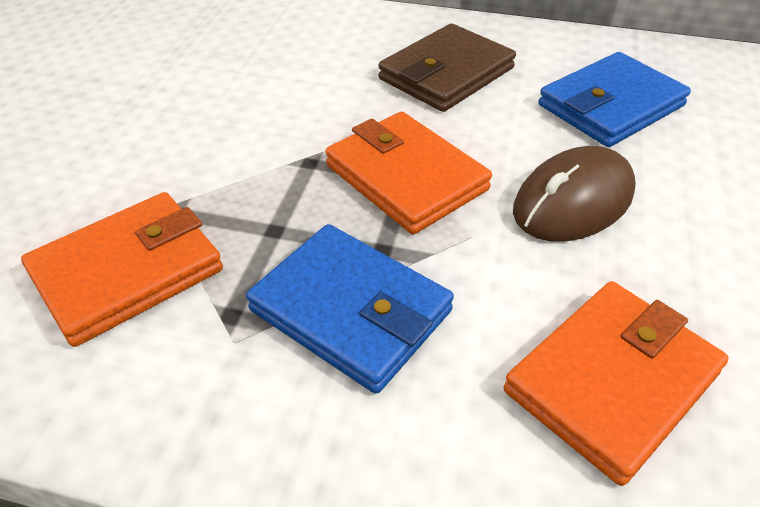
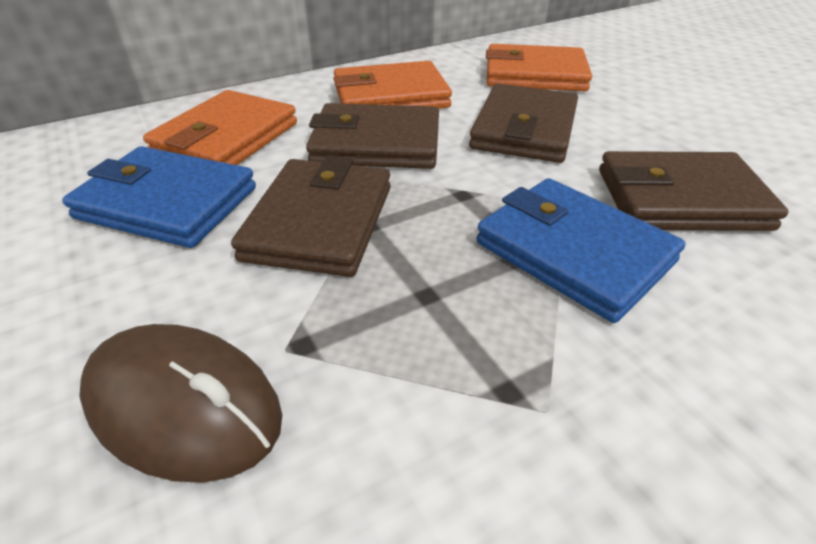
brown wallet: 1 -> 4

